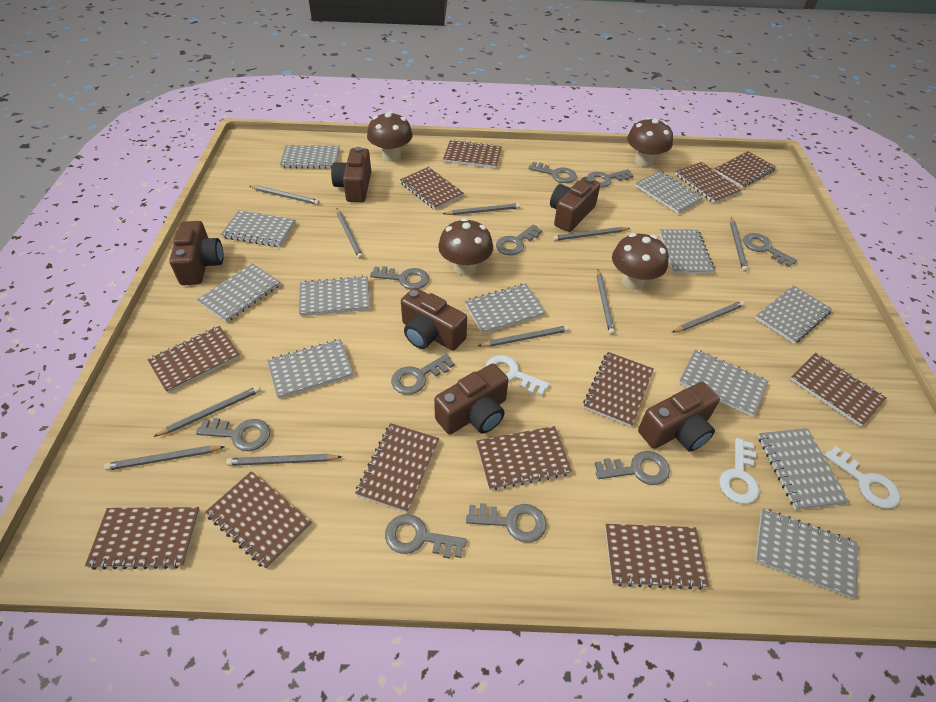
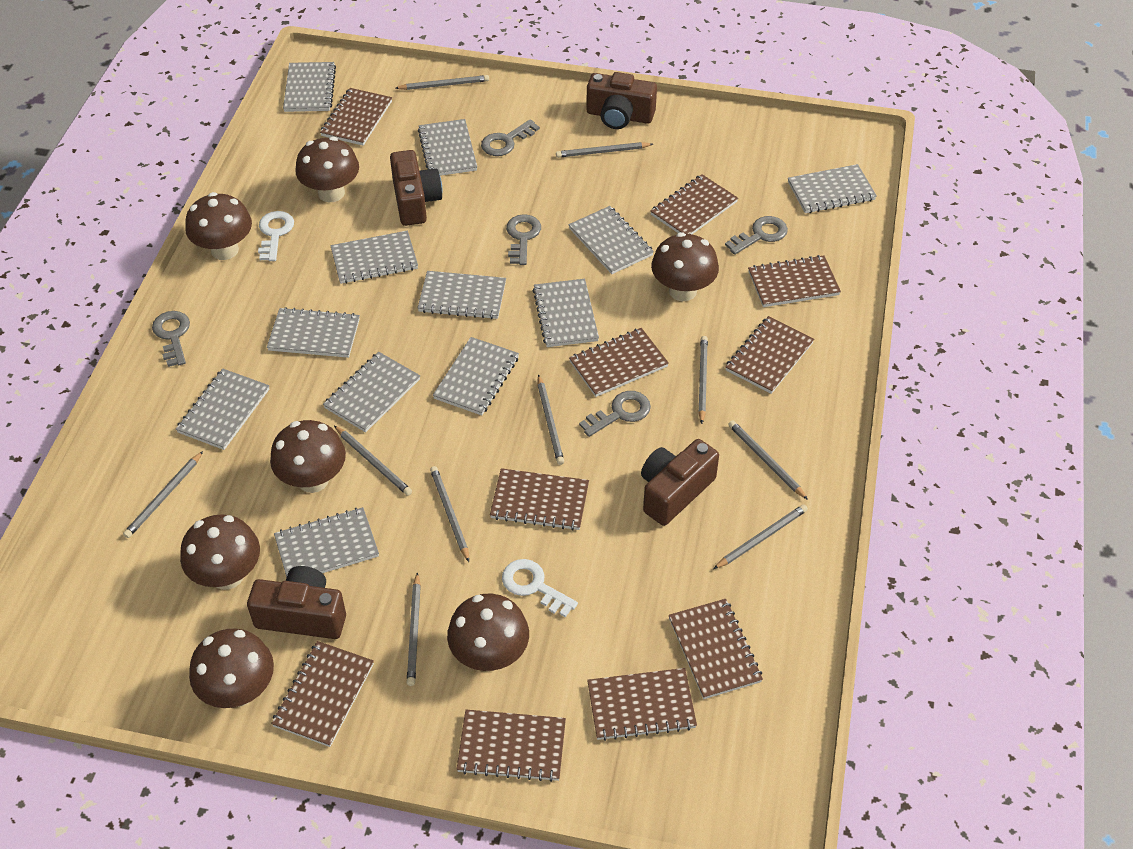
brown camera: 6 -> 4
brown mushroom: 4 -> 7
brown notebook: 12 -> 10
grey key: 10 -> 5
grey pencil: 11 -> 10
white key: 3 -> 2

